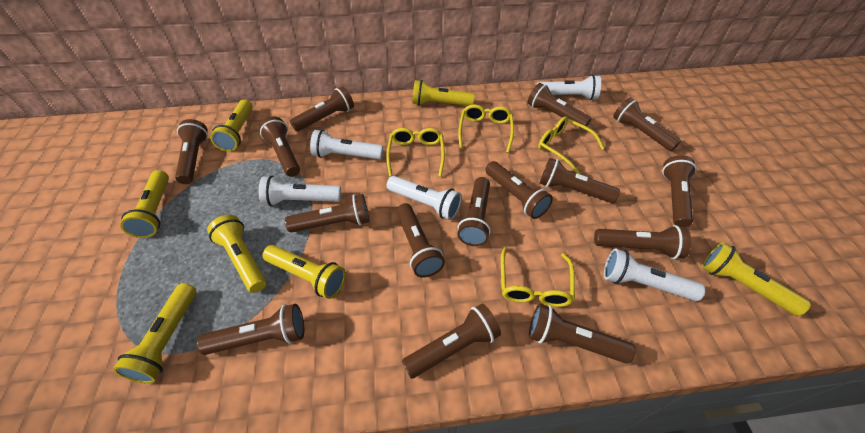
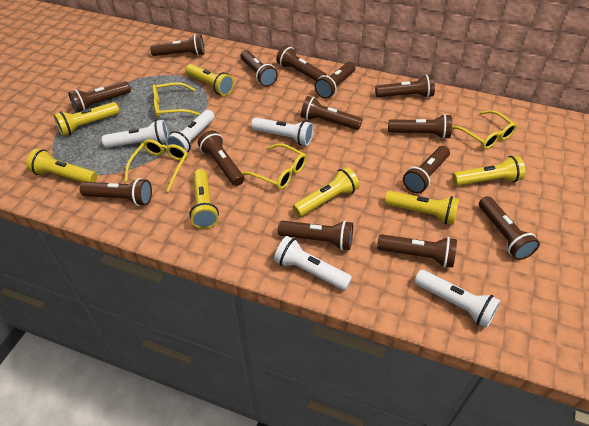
brown flashlight: 15 -> 14

